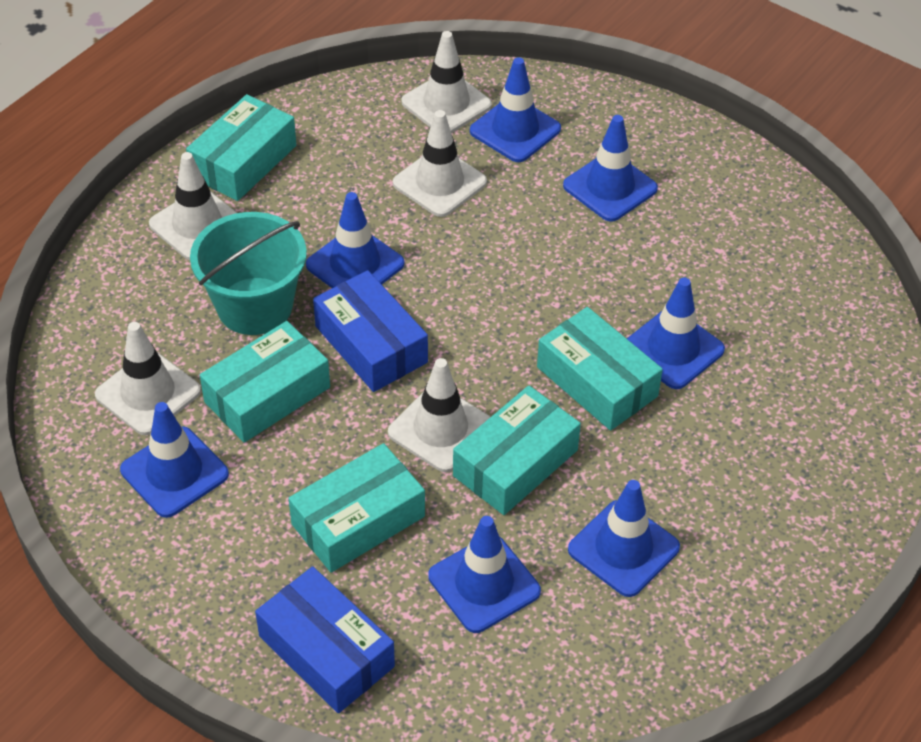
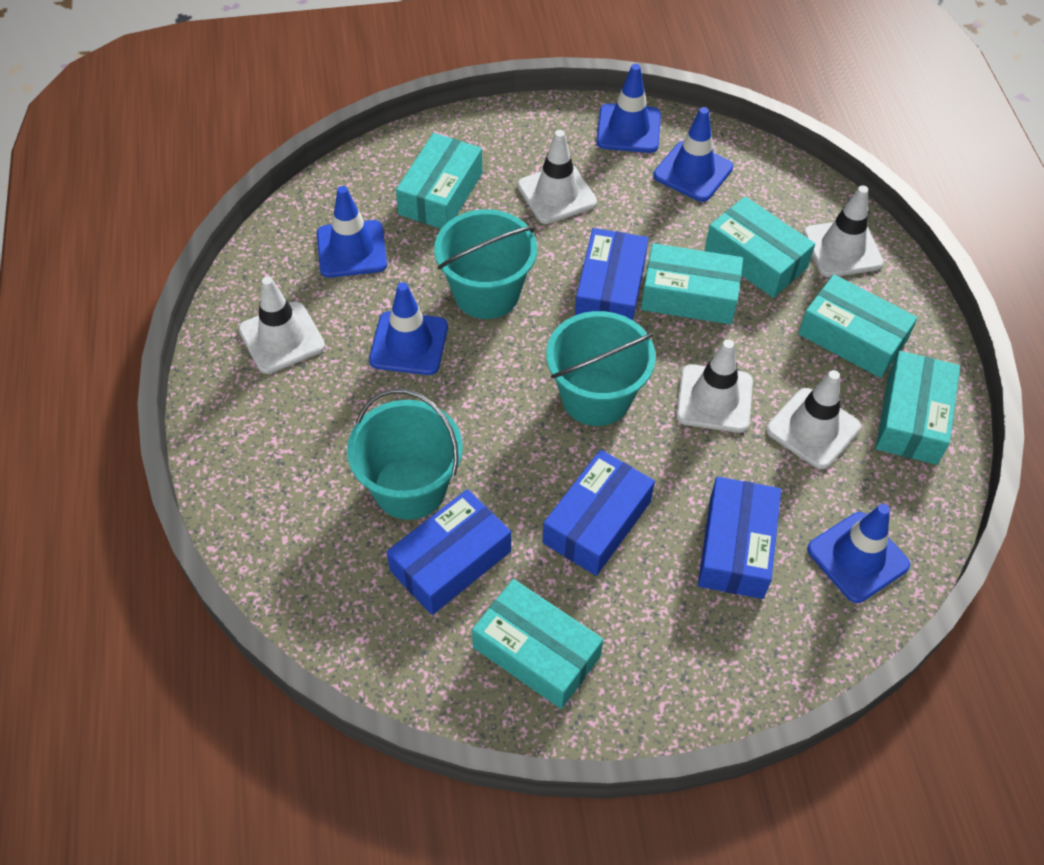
blue box: 2 -> 4
blue traffic cone: 7 -> 5
turquoise box: 5 -> 6
turquoise bucket: 1 -> 3

